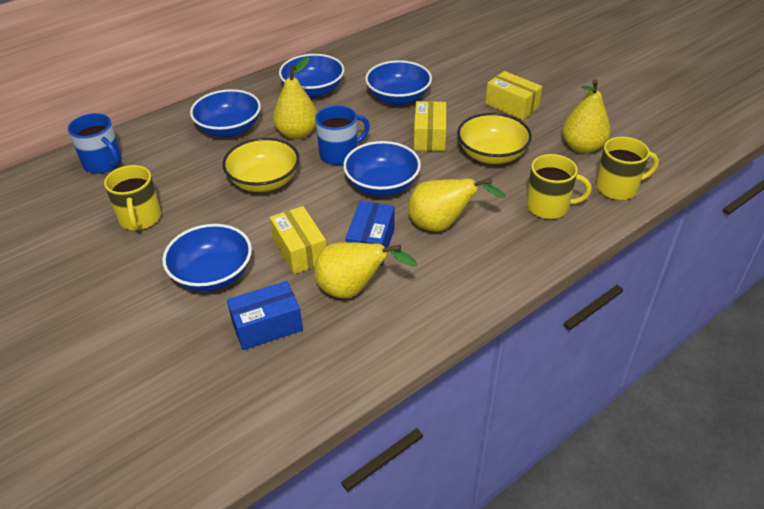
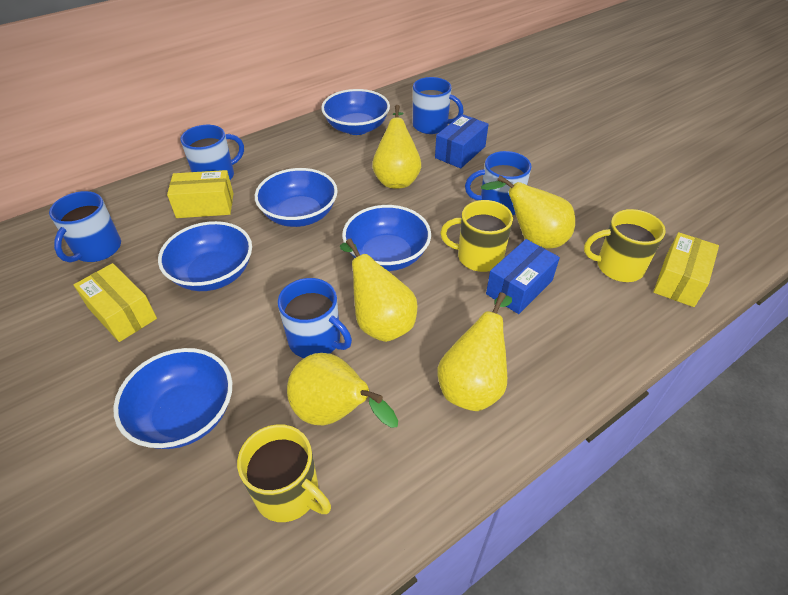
blue mug: 2 -> 5
yellow bowl: 2 -> 0
yellow pear: 4 -> 5

